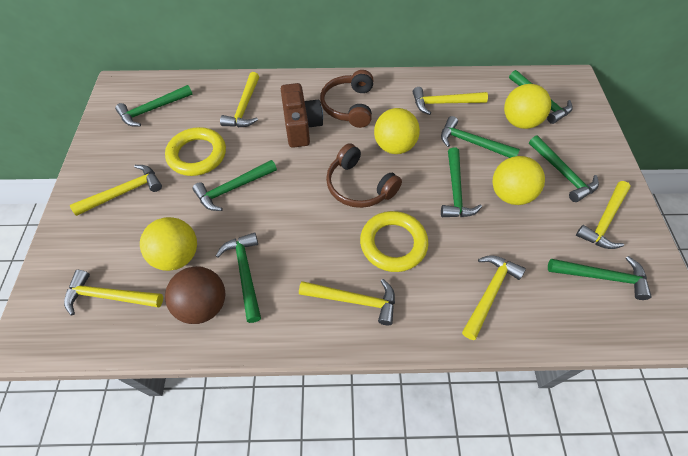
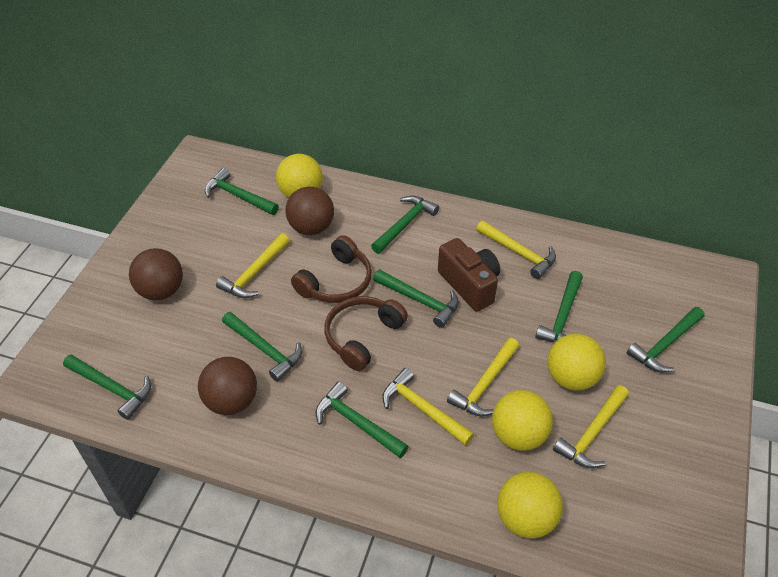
brown ball: 1 -> 3
yellow hammer: 7 -> 5
yellow ring: 2 -> 0

